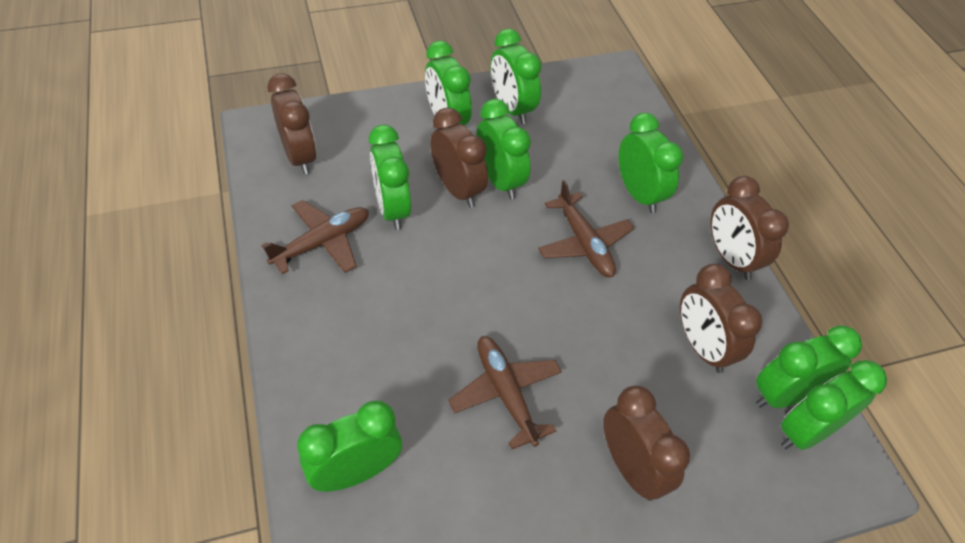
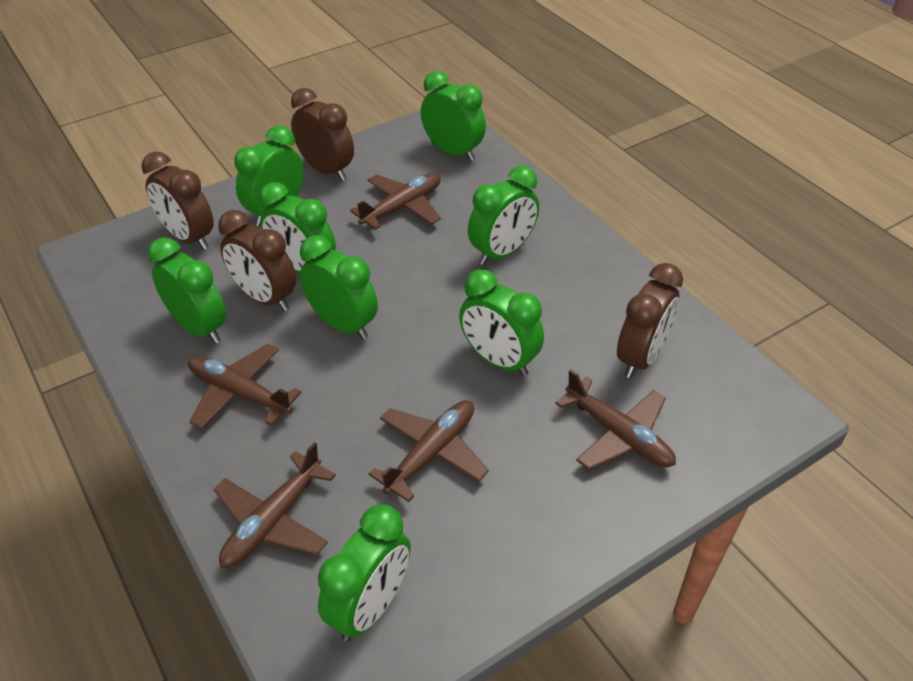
brown clock: 5 -> 4
brown plane: 3 -> 5

